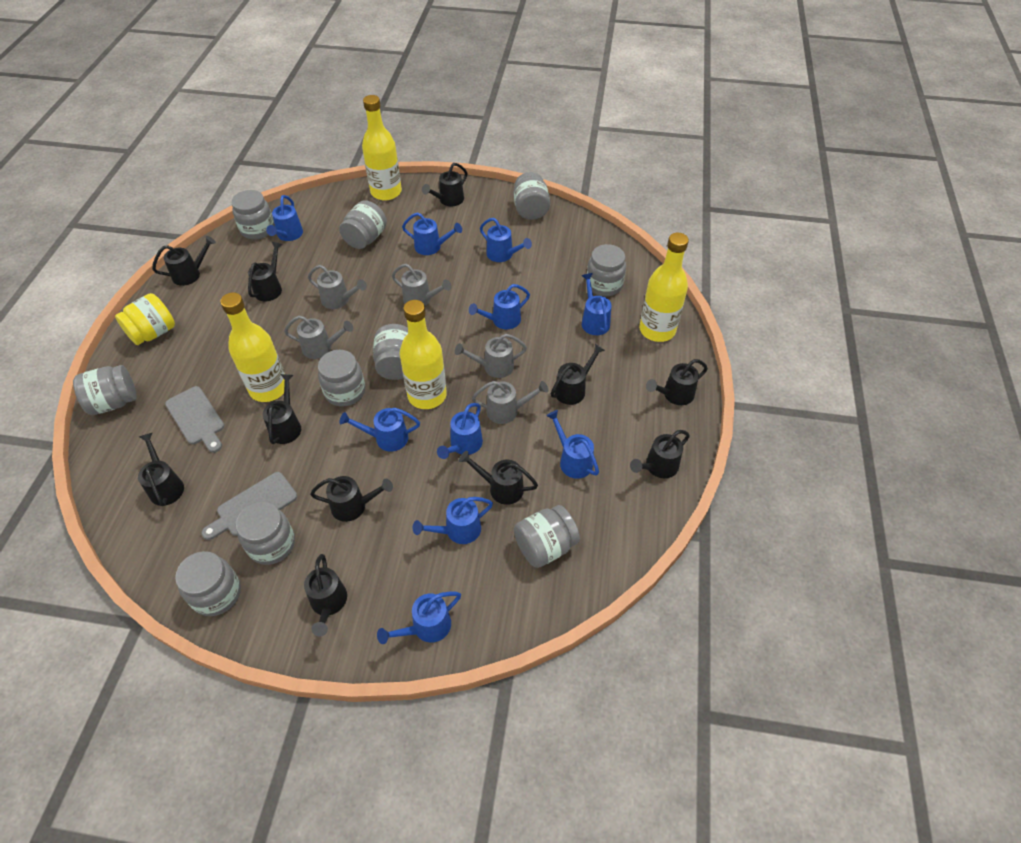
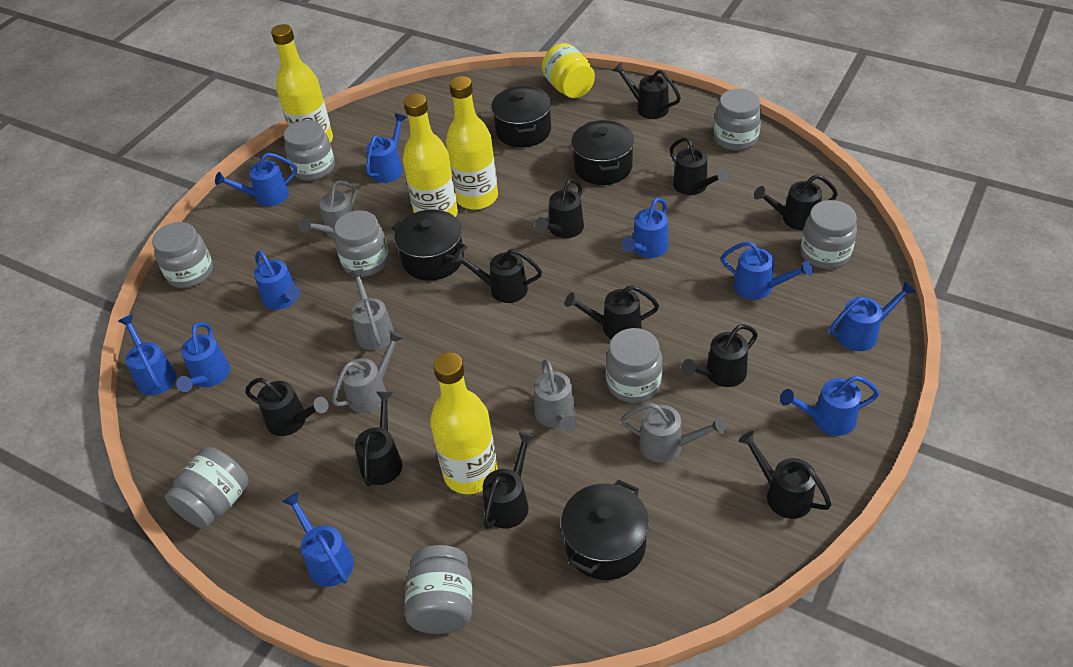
black pot: 0 -> 4
grey cutting board: 2 -> 0
grey jar: 10 -> 8

